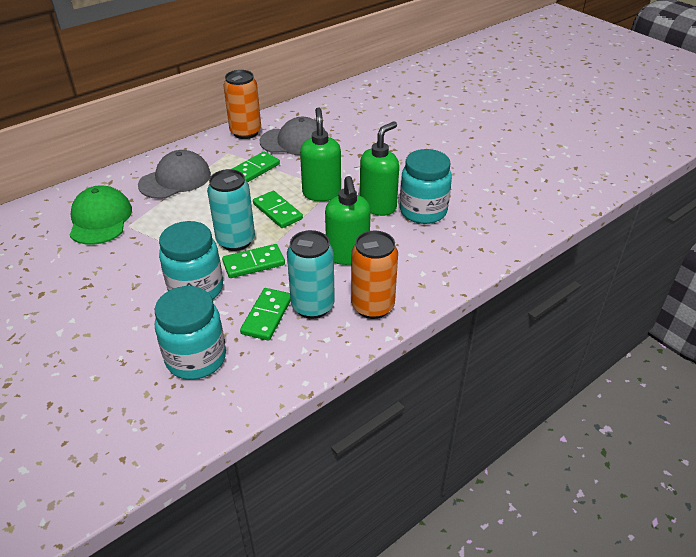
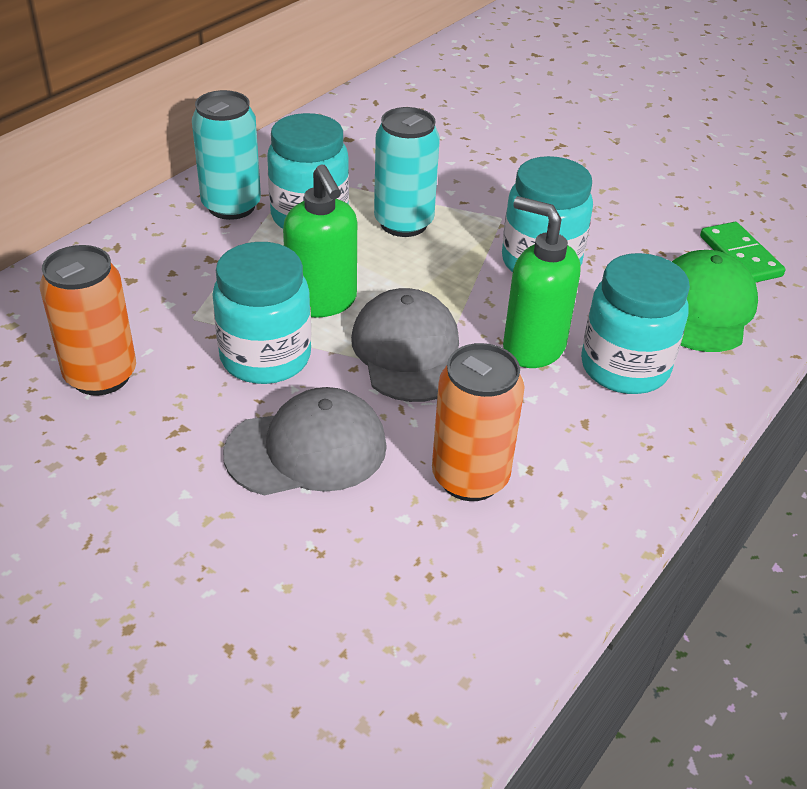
green domino: 4 -> 1
green soap dispenser: 3 -> 2
turquoise jar: 3 -> 4

